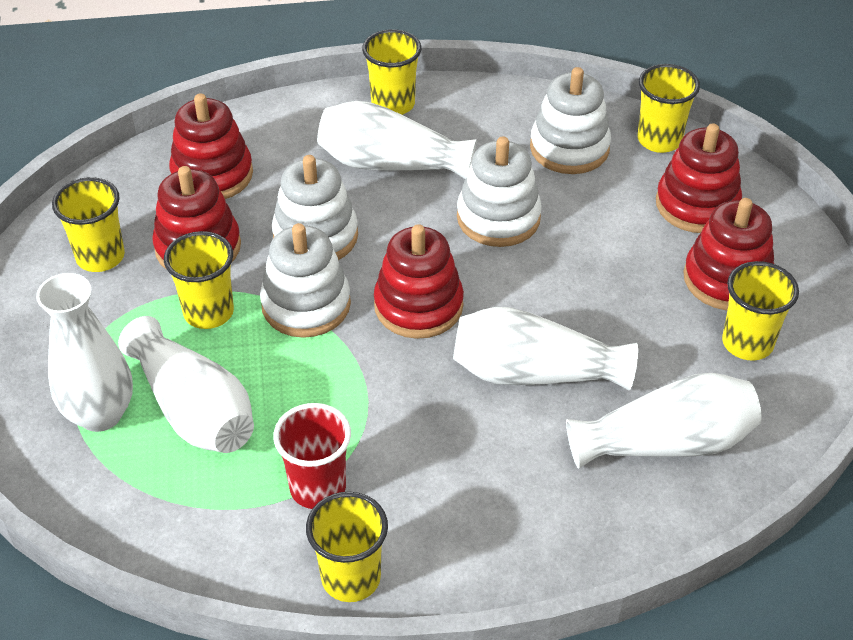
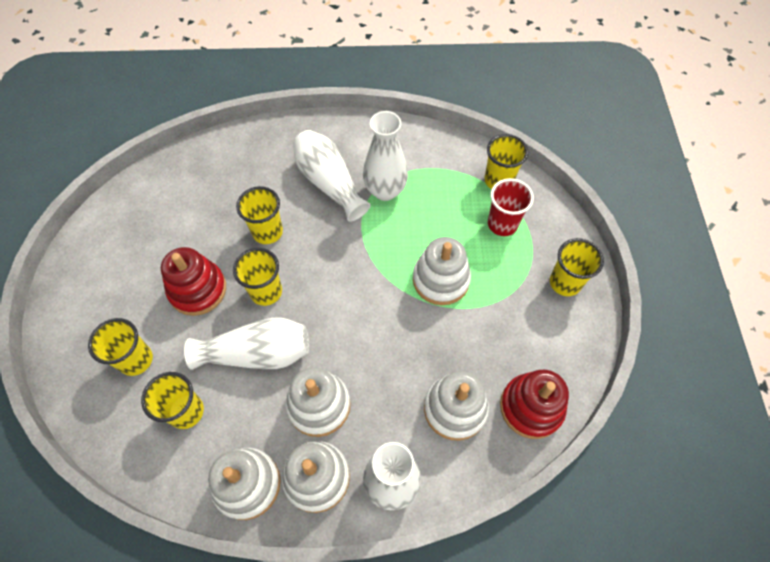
red stacking toy: 5 -> 2
white stacking toy: 4 -> 5
white vase: 5 -> 4

